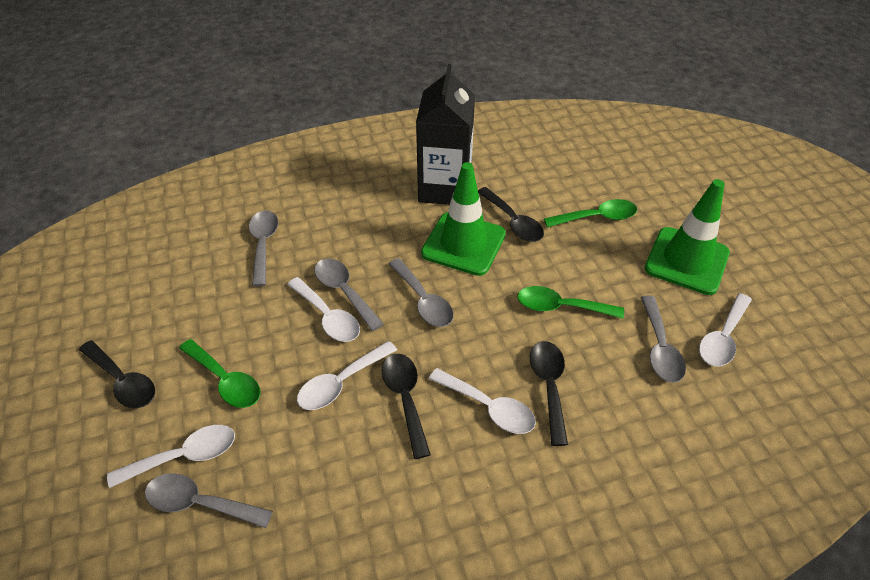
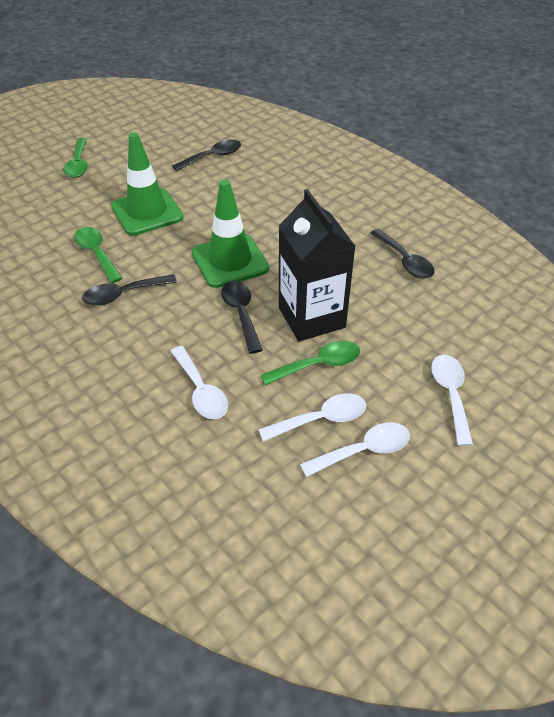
grey spoon: 5 -> 0
white spoon: 5 -> 4

